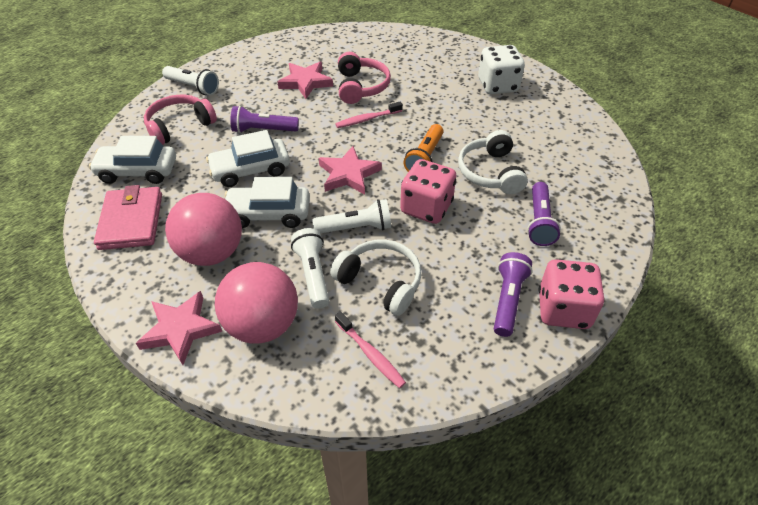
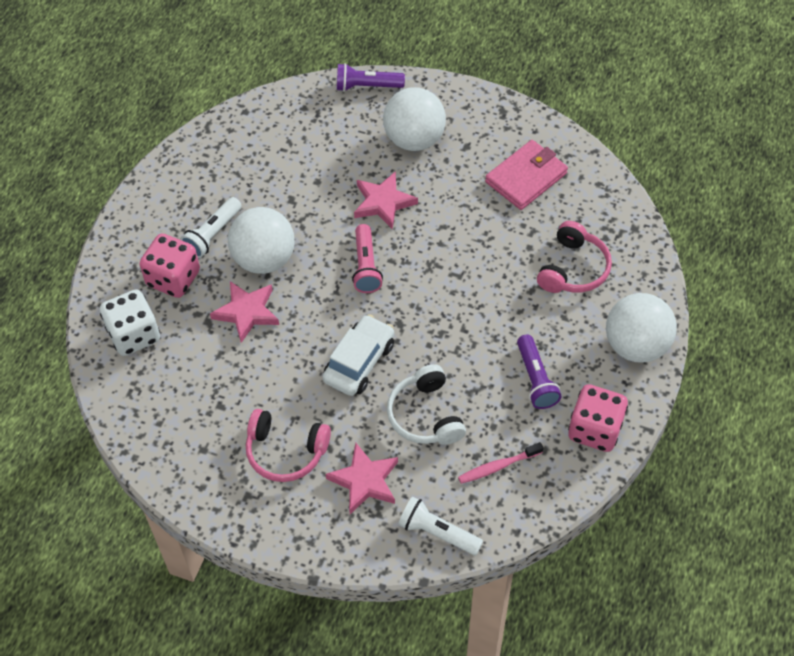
orange flashlight: 1 -> 0
pink ball: 2 -> 0
pink flashlight: 0 -> 1
pink toothbrush: 2 -> 1
purple flashlight: 3 -> 2
white ball: 0 -> 3
white car: 3 -> 1
white flashlight: 3 -> 2
white headphones: 2 -> 1

